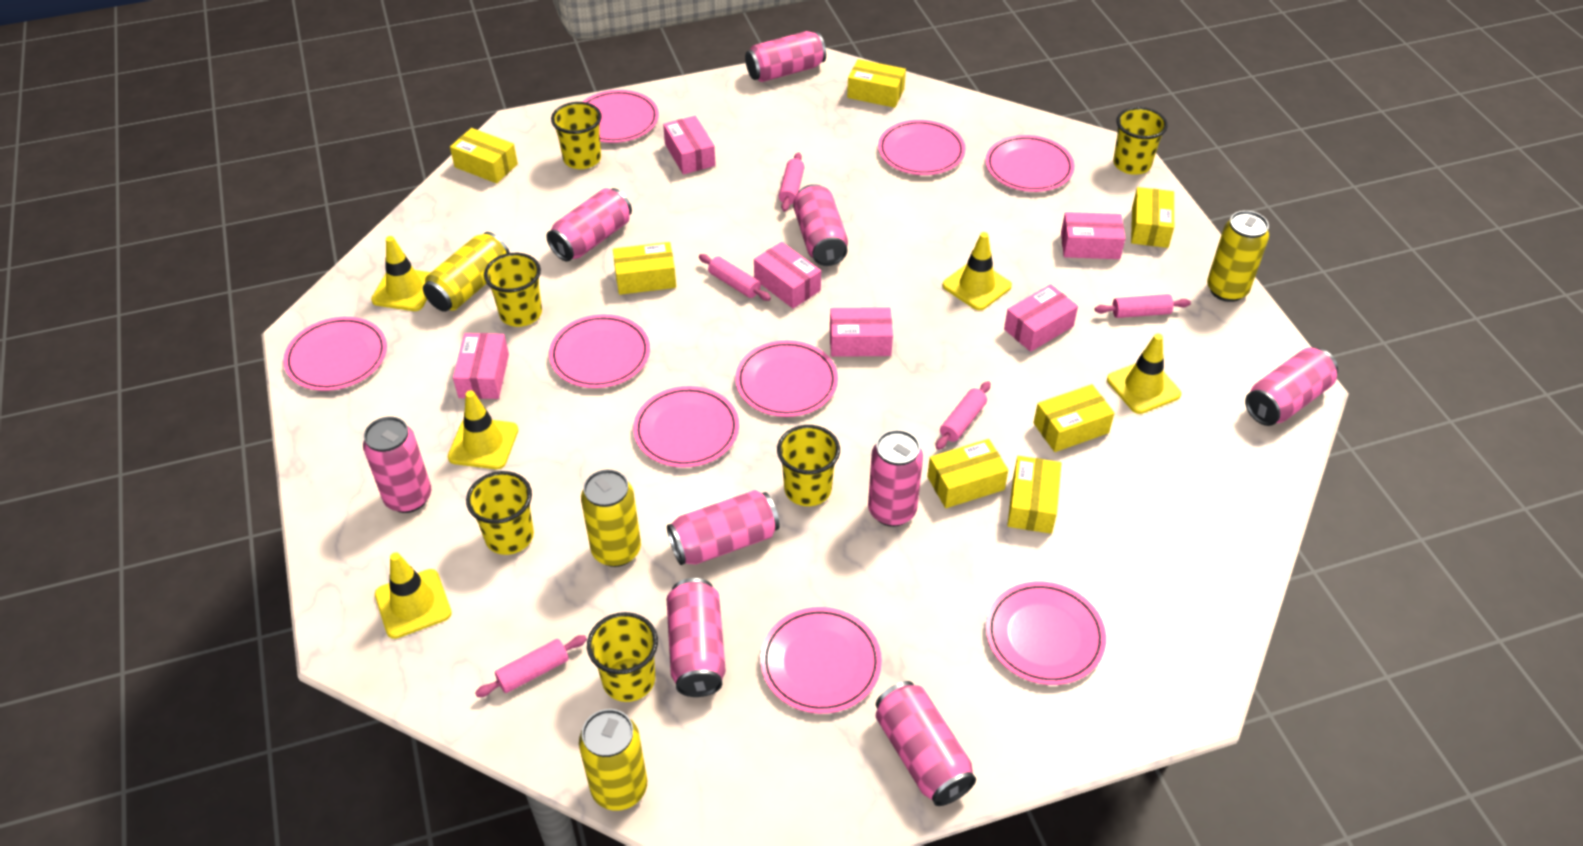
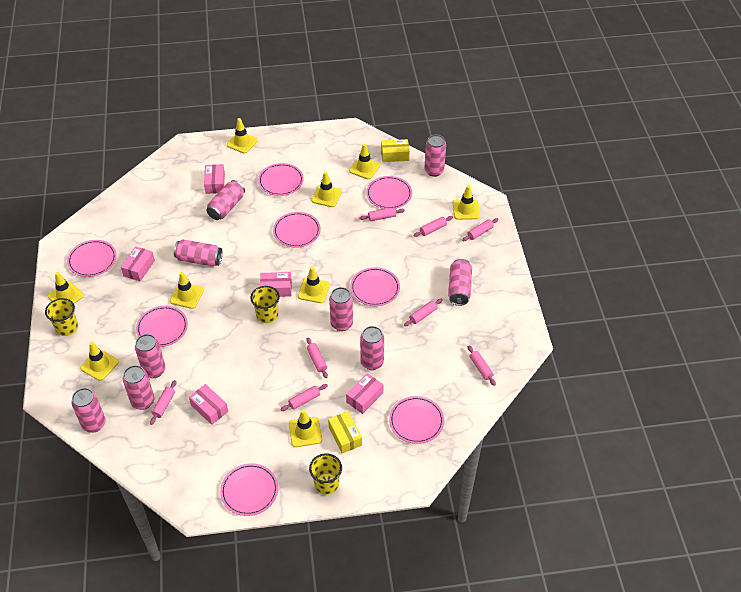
pink box: 6 -> 5
pink plate: 9 -> 8
pink rolling pin: 5 -> 8
yellow box: 7 -> 2
yellow can: 4 -> 0
yellow cup: 6 -> 3
yellow traffic cone: 5 -> 9

